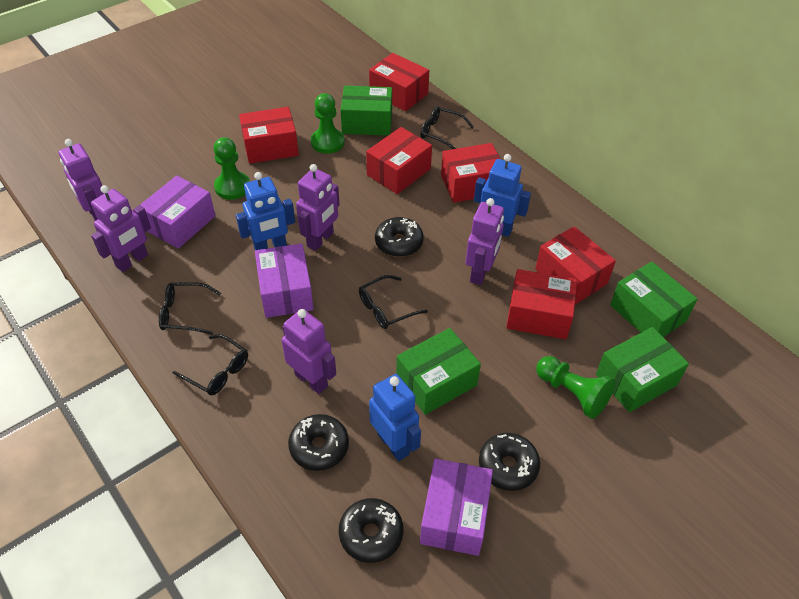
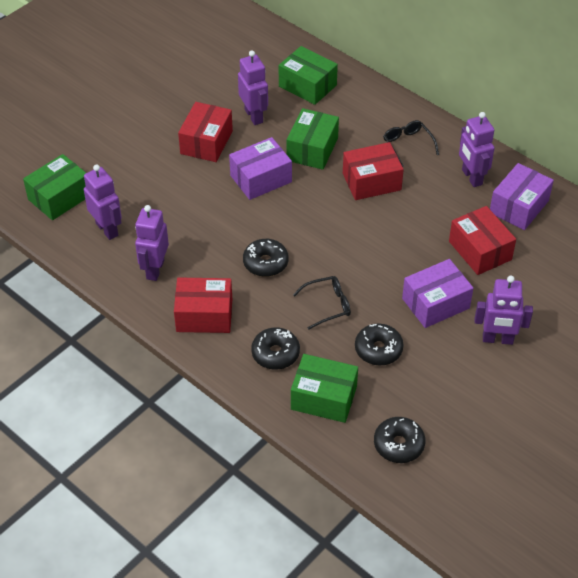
black glasses: 4 -> 2
blue robot: 3 -> 0
green pawn: 3 -> 0
red box: 6 -> 4

